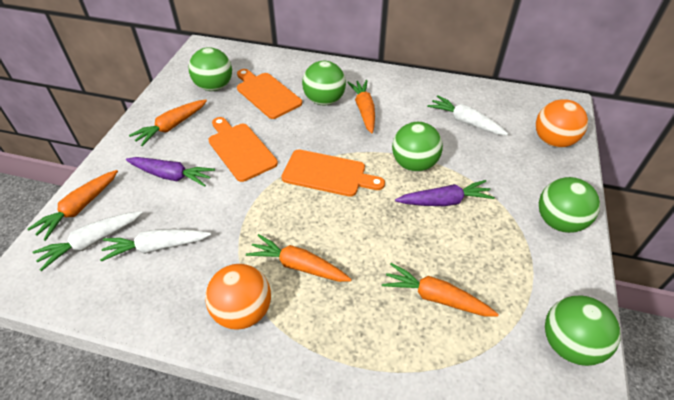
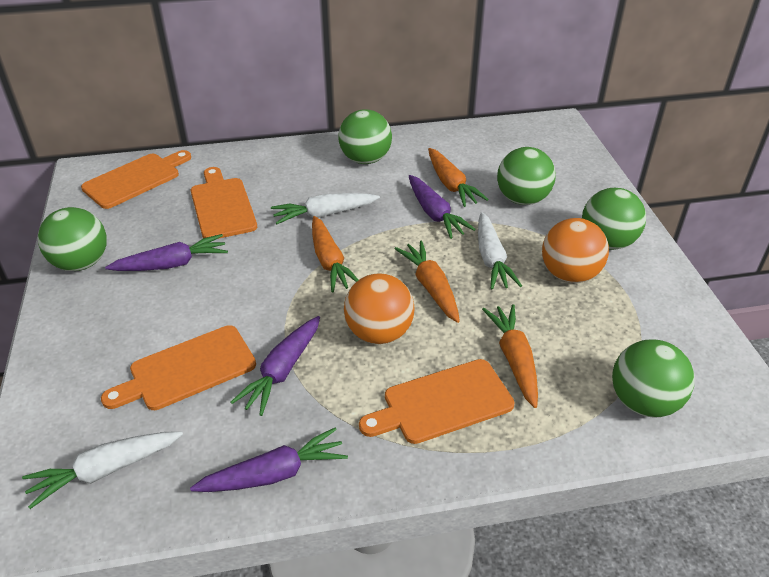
orange carrot: 5 -> 4
orange cutting board: 3 -> 4
purple carrot: 2 -> 4

